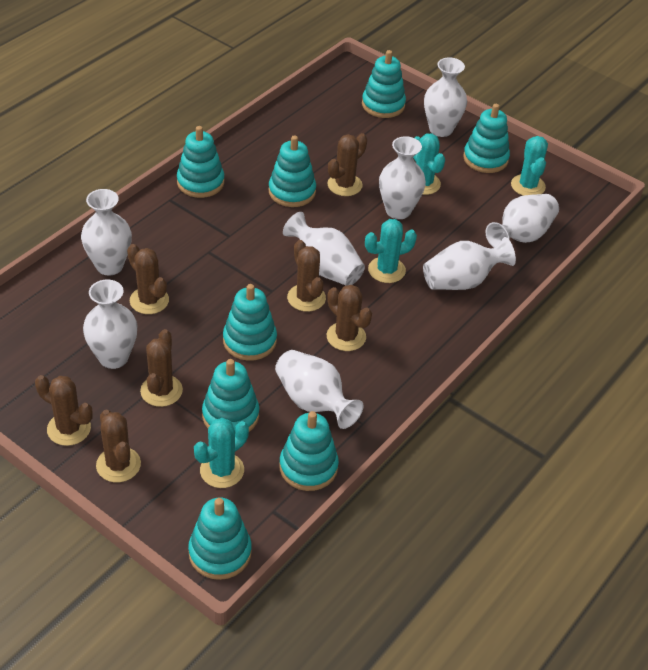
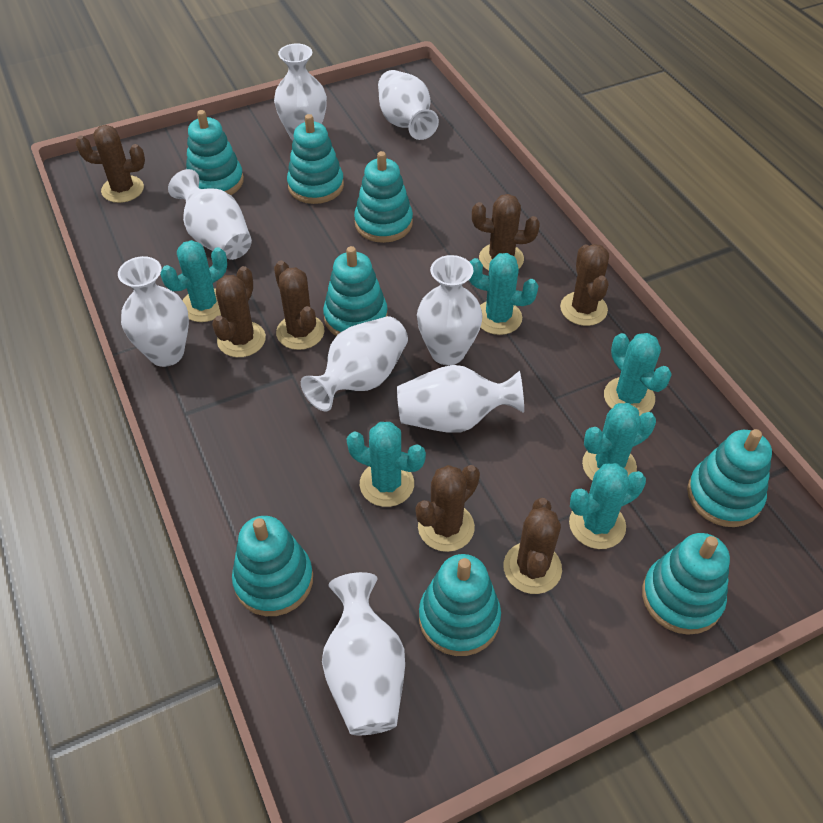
turquoise cactus: 4 -> 6

